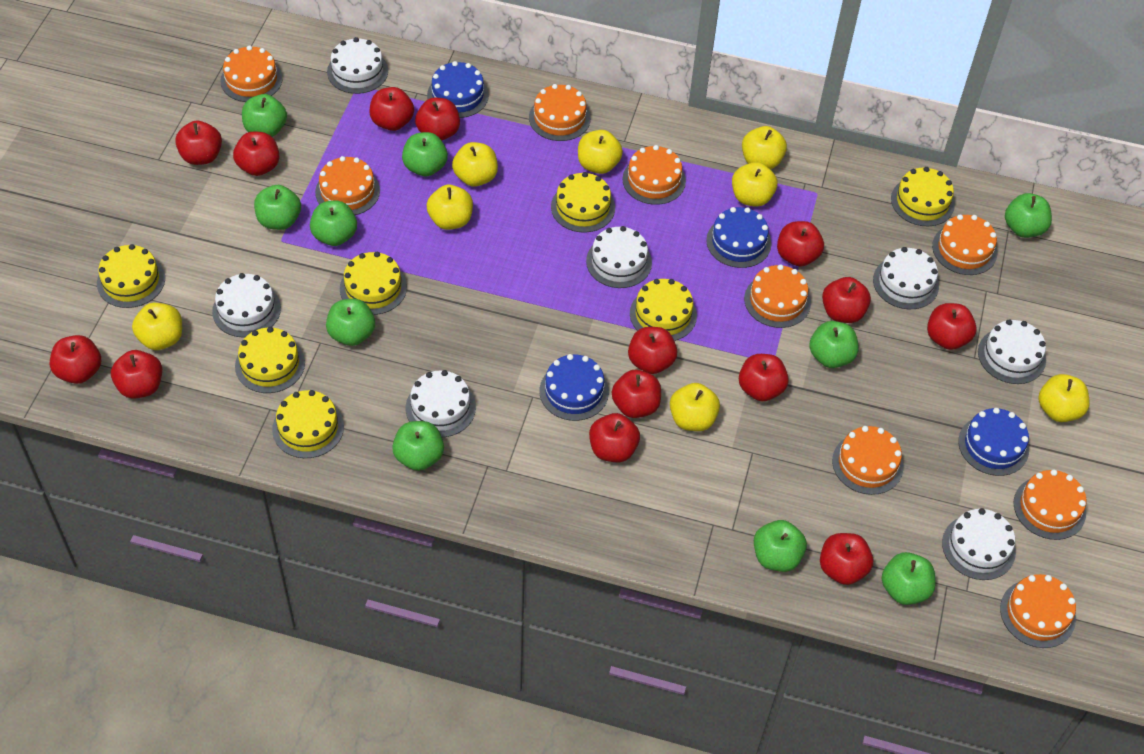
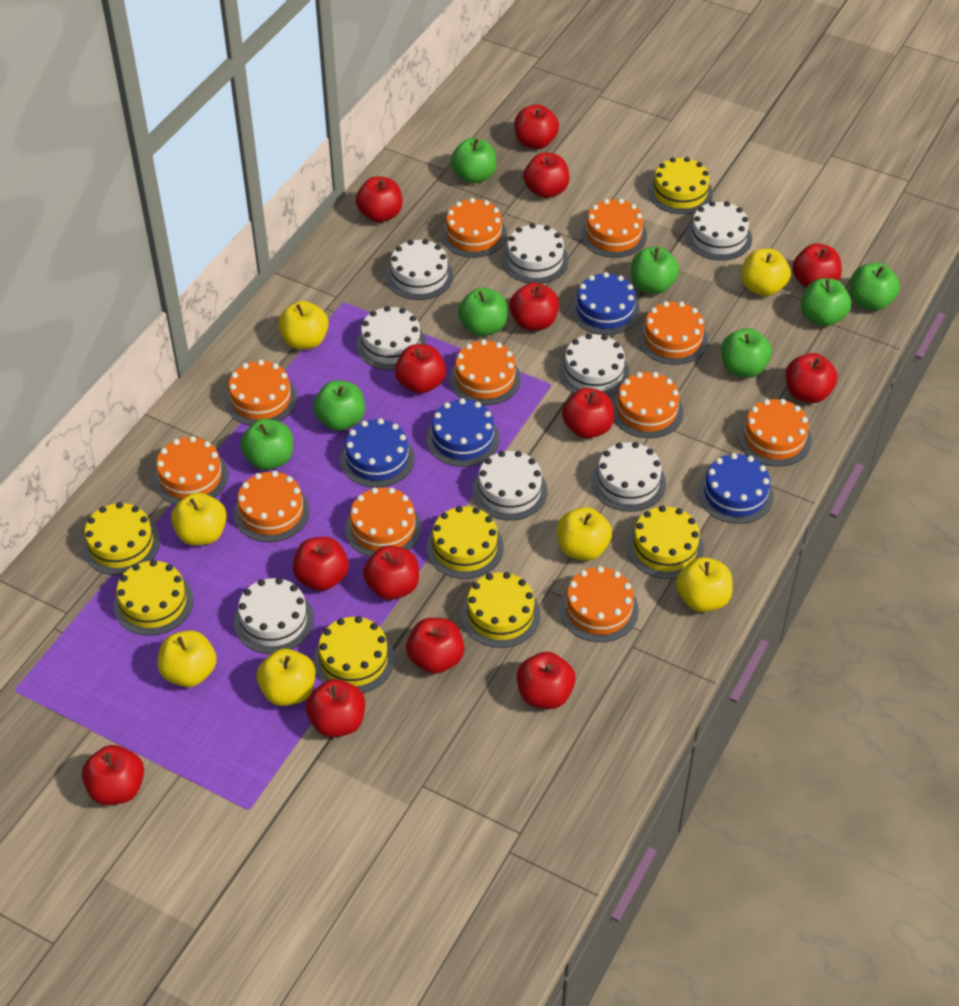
green apple: 10 -> 8
orange cake: 9 -> 11
white cake: 7 -> 8
yellow apple: 8 -> 7

